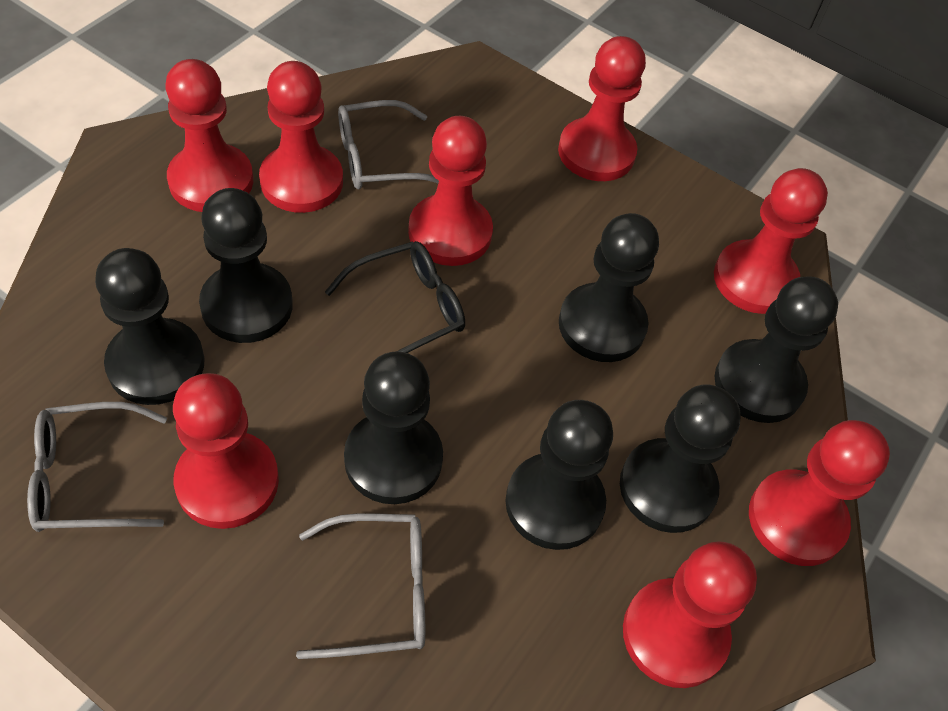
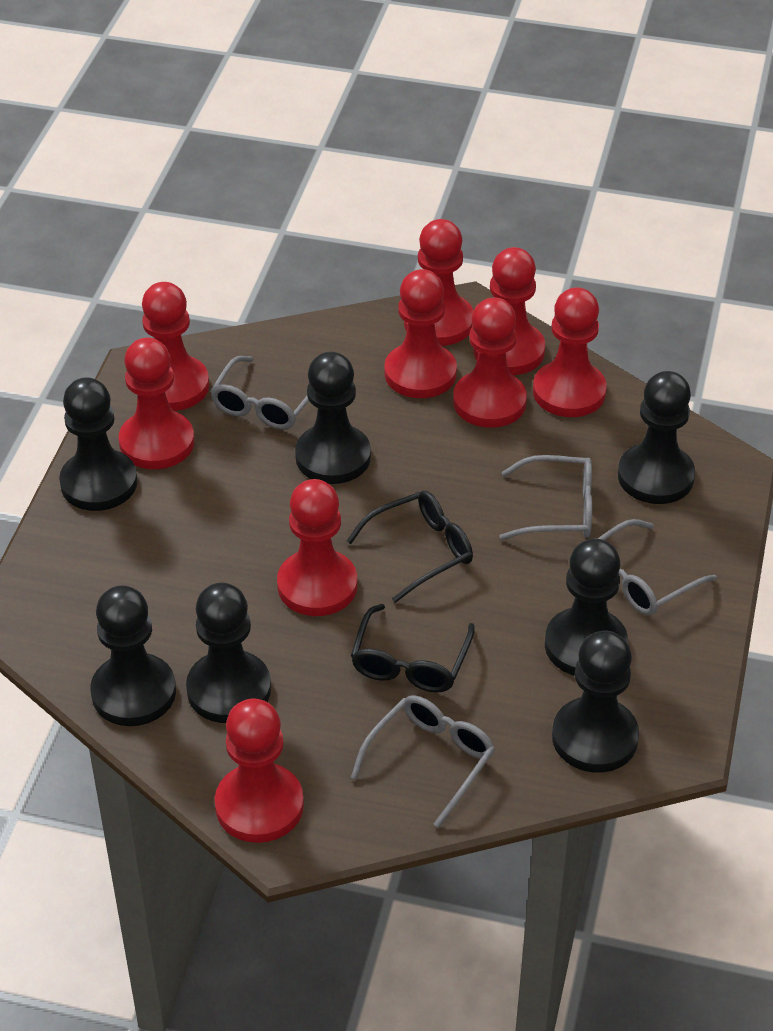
black glasses: 1 -> 2
grey glasses: 3 -> 4
red pawn: 8 -> 9

